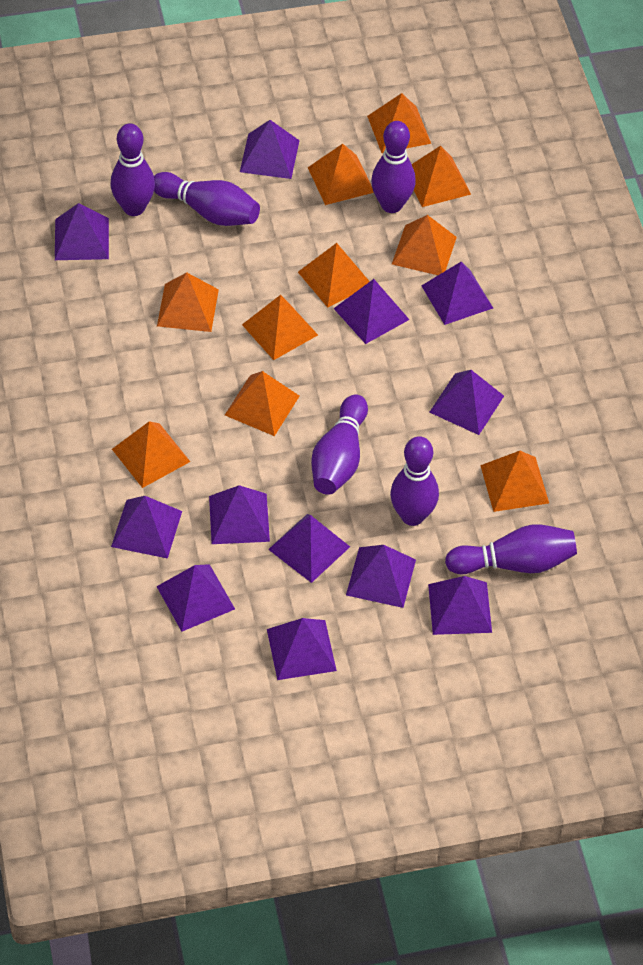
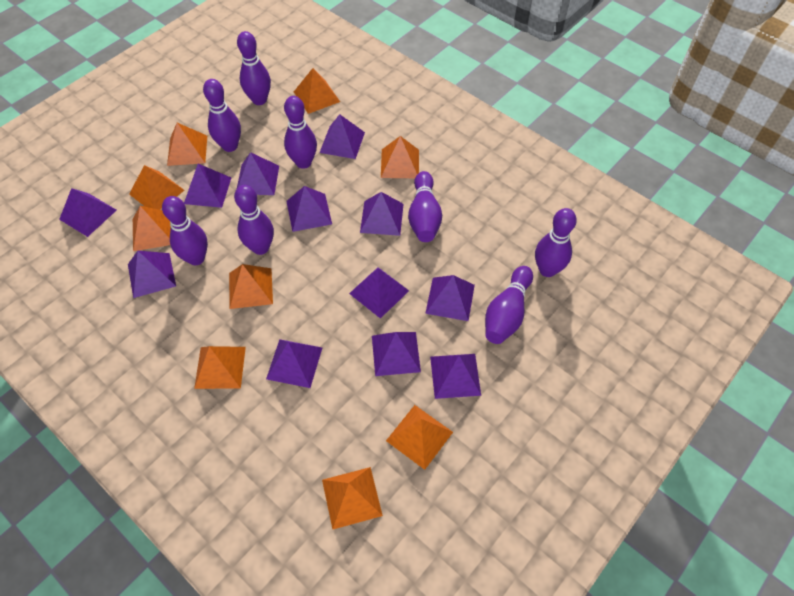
orange pyramid: 10 -> 9
purple bowling pin: 6 -> 8

